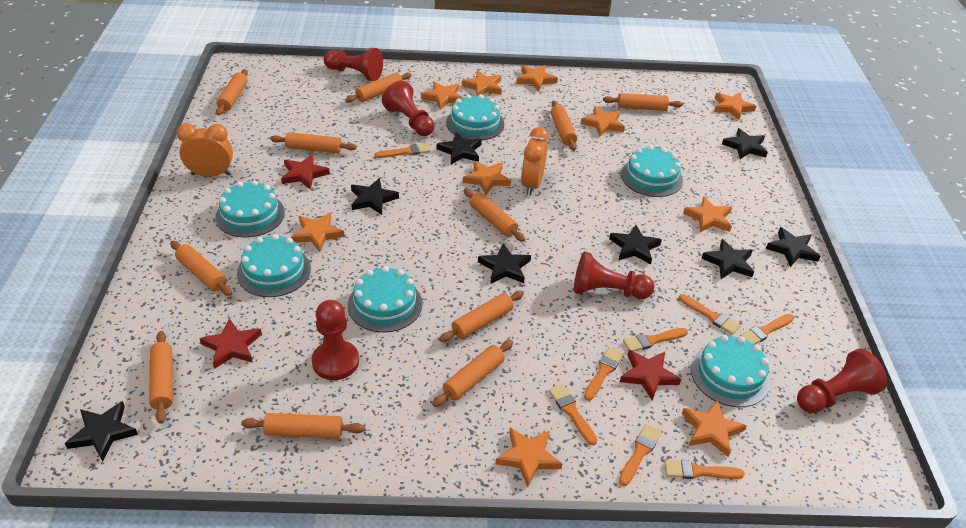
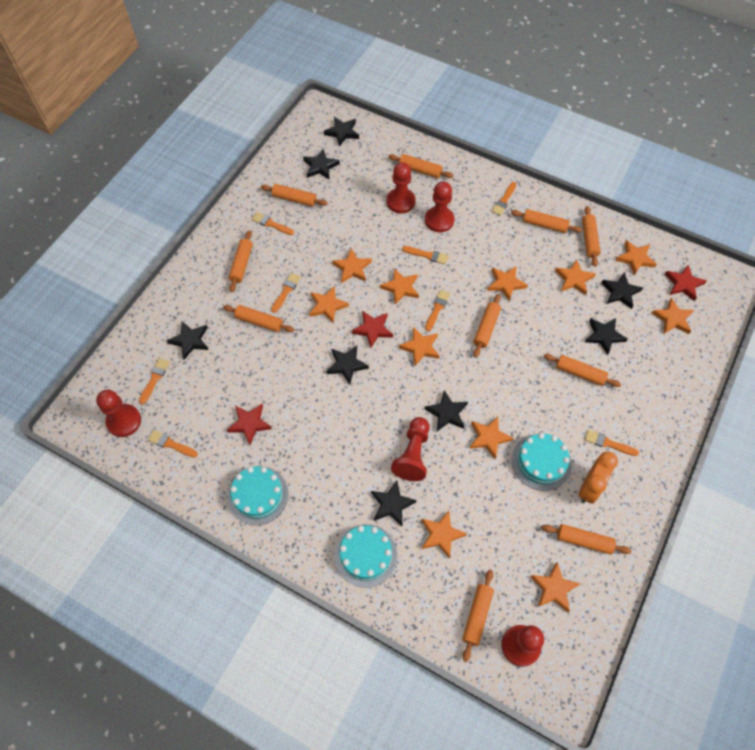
orange clock: 2 -> 1
orange rolling pin: 11 -> 10
orange star: 10 -> 11
turquoise cake: 6 -> 3

